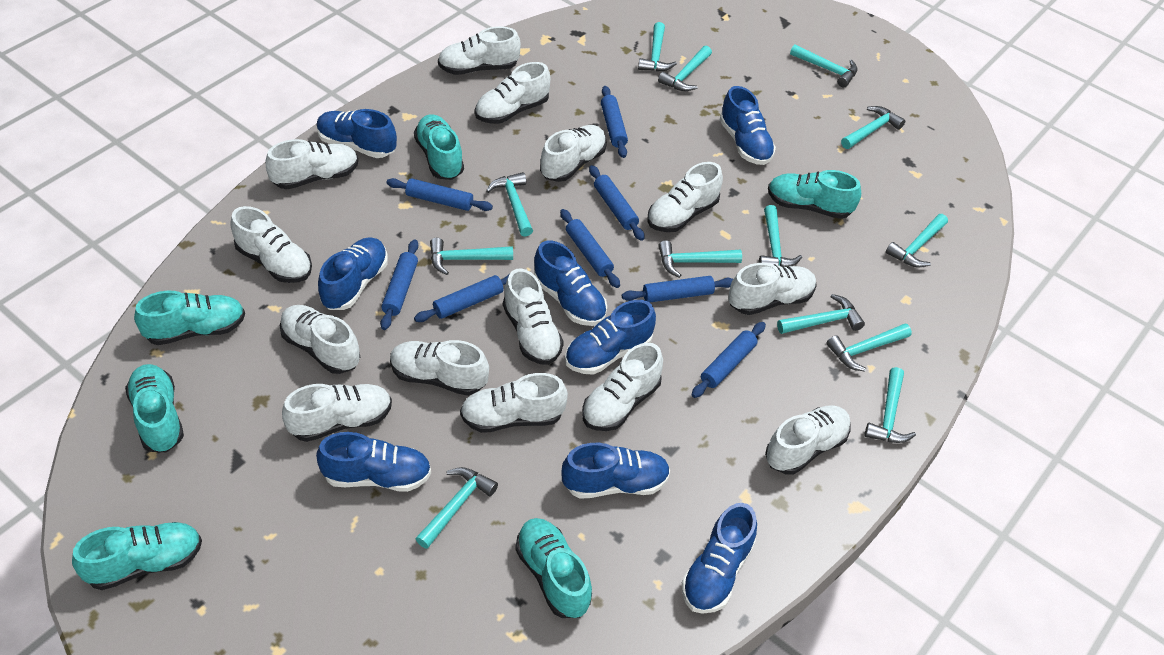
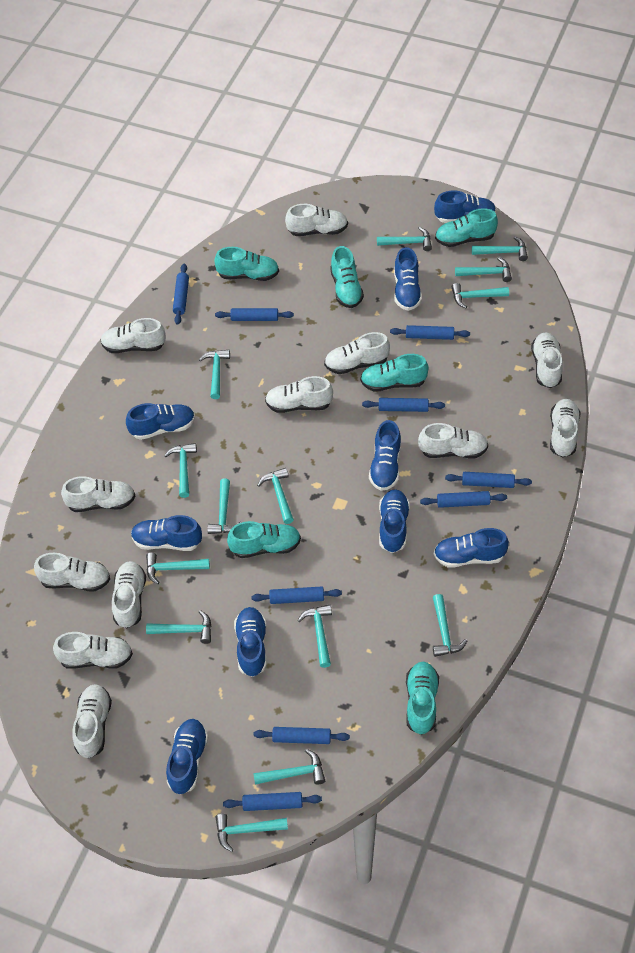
blue rolling pin: 8 -> 9
blue shoe: 8 -> 9
turquoise hammer: 13 -> 14
white shoe: 14 -> 12

